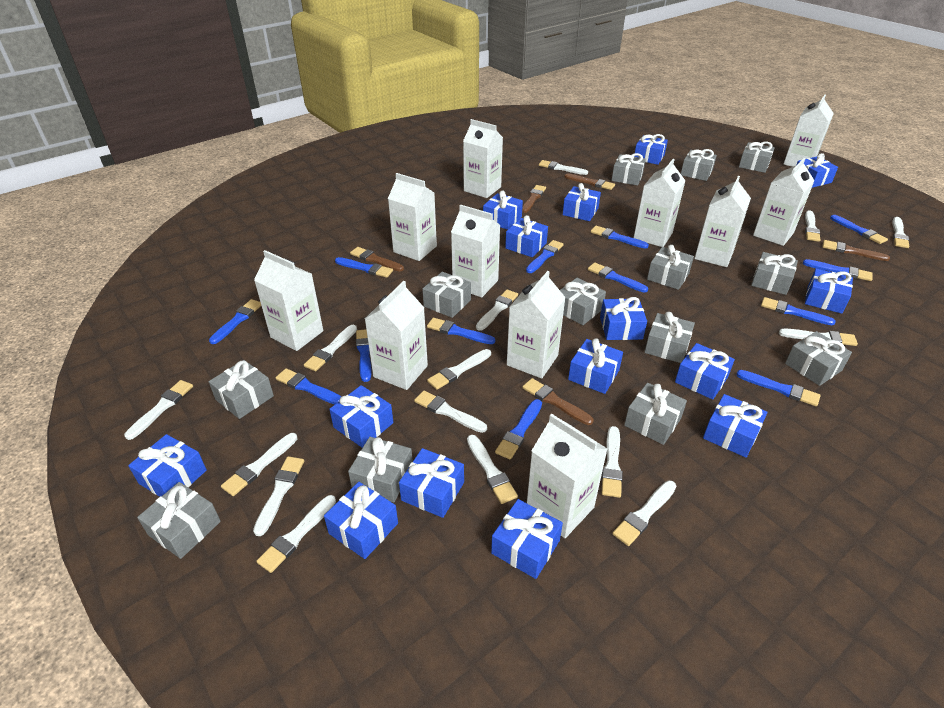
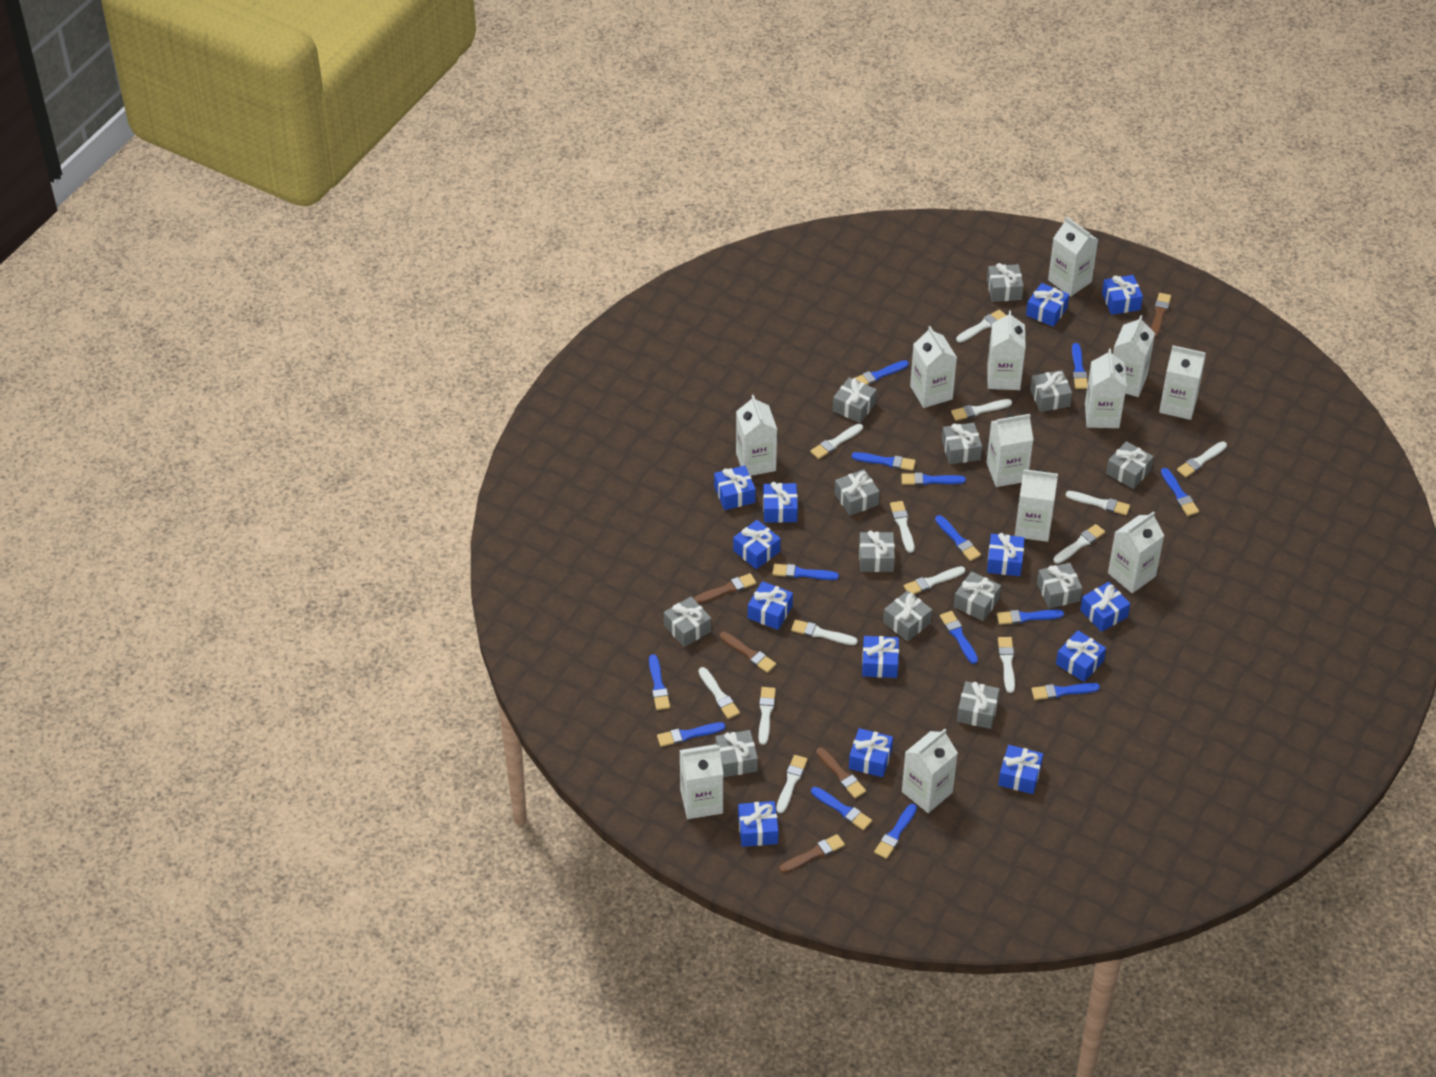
blue brush: 13 -> 14
blue gift: 15 -> 13
white brush: 15 -> 13
white carton: 11 -> 12

